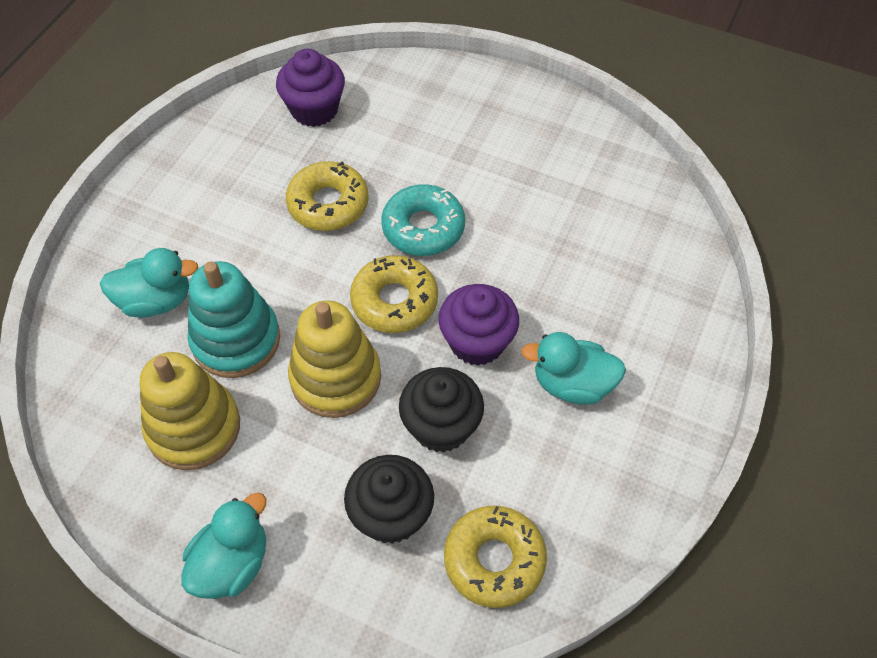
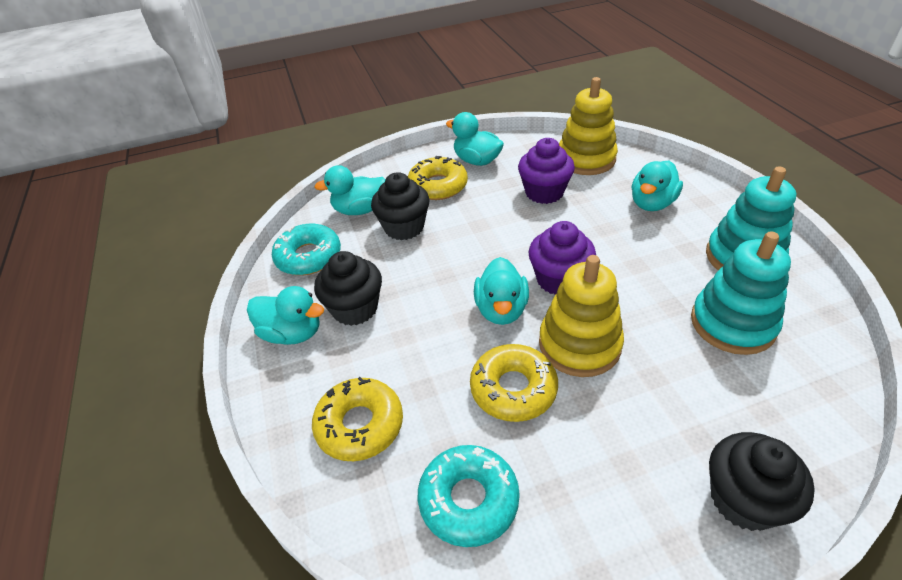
black cupcake: 2 -> 3
turquoise donut: 1 -> 2
turquoise duck: 3 -> 5
turquoise stacking toy: 1 -> 2

